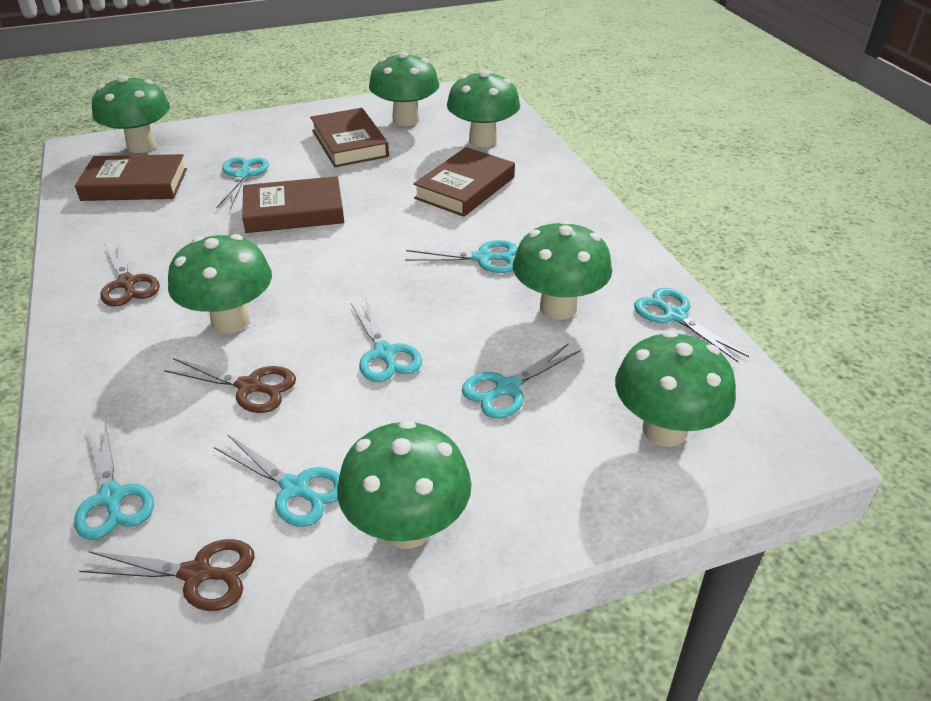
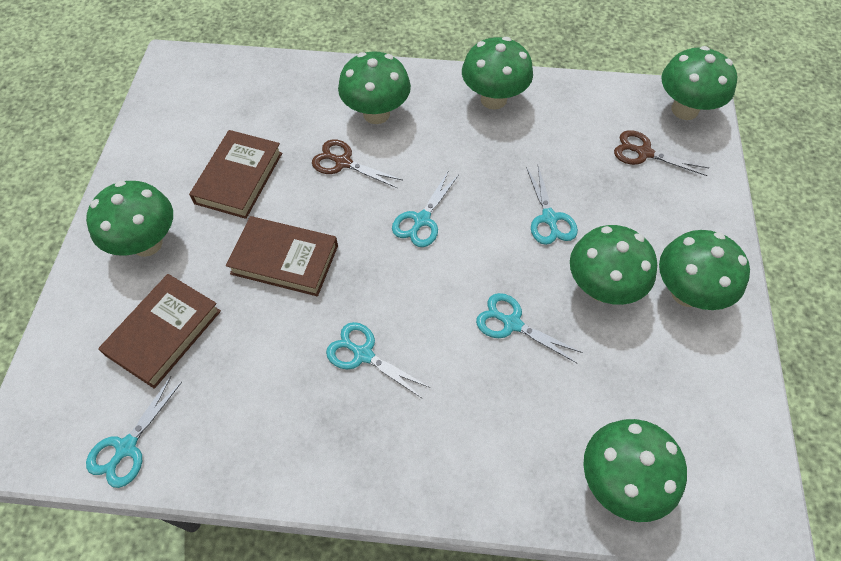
brown book: 4 -> 3
brown scissors: 3 -> 2
turquoise scissors: 7 -> 5

